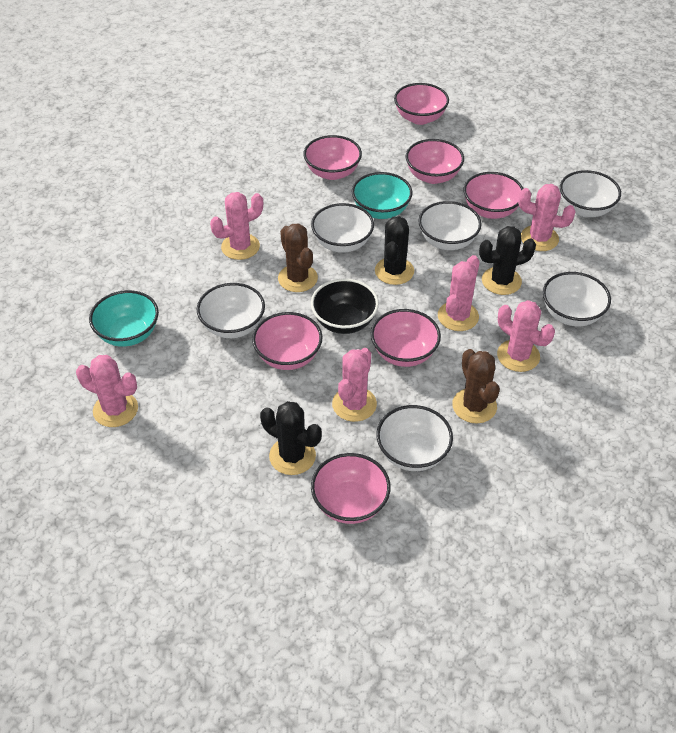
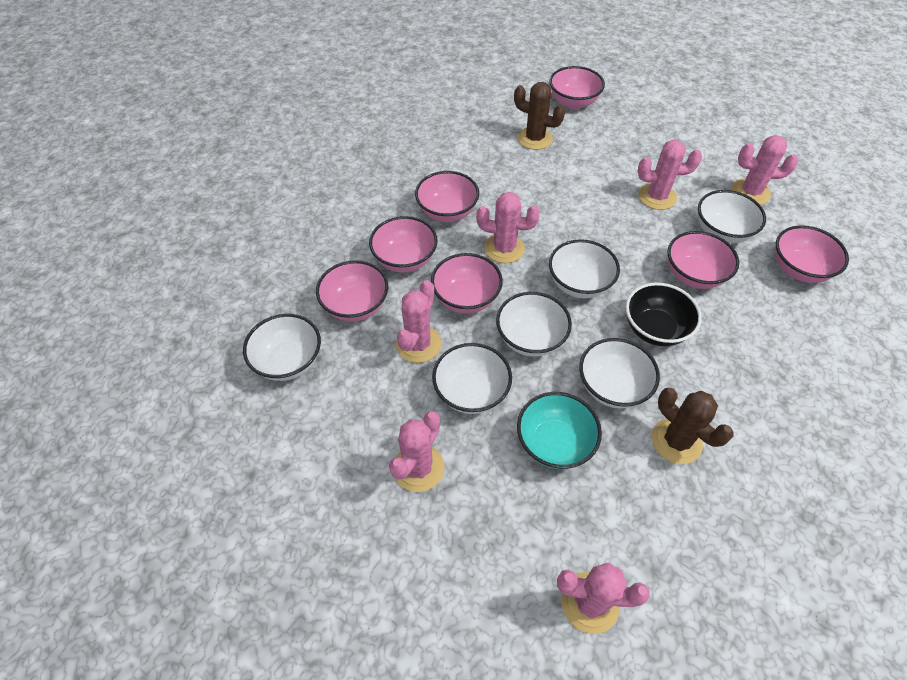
black cactus: 3 -> 0
turquoise bowl: 2 -> 1

